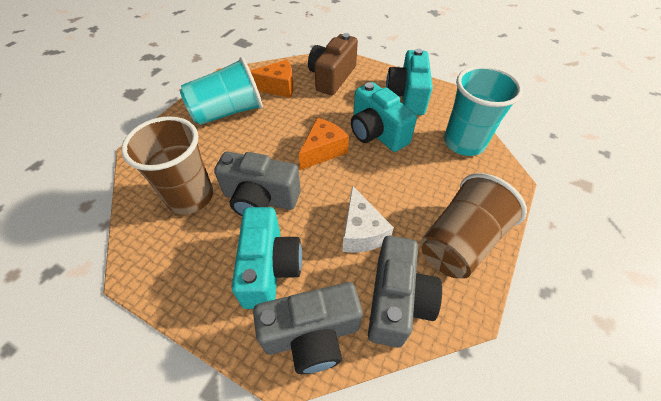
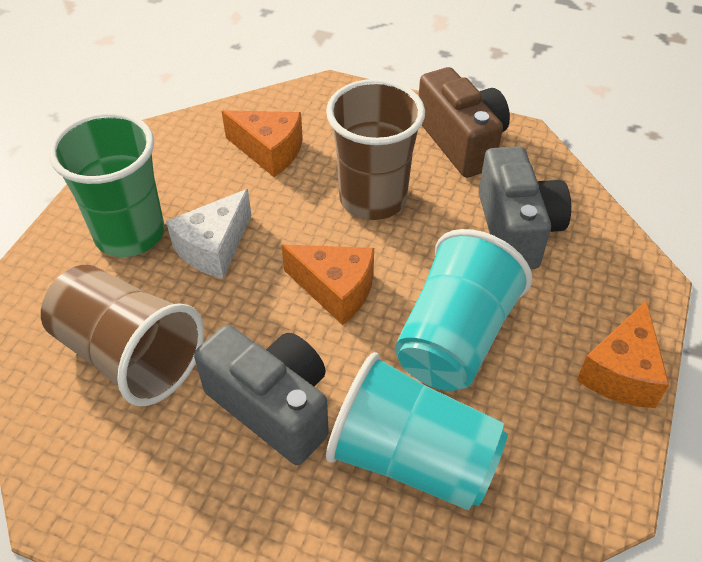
green cup: 0 -> 1
grey camera: 3 -> 2
orange cheese: 2 -> 3
turquoise camera: 3 -> 0

